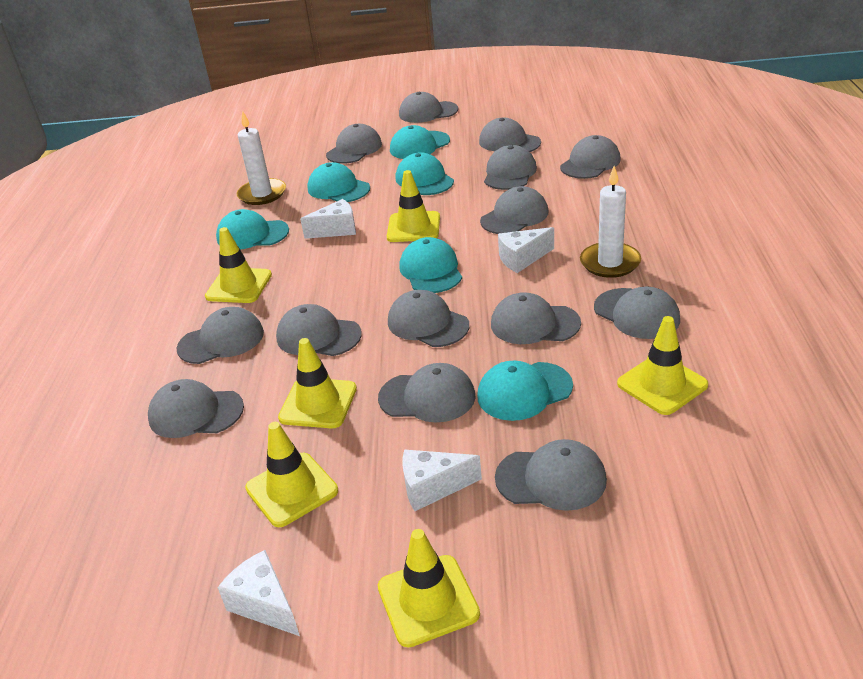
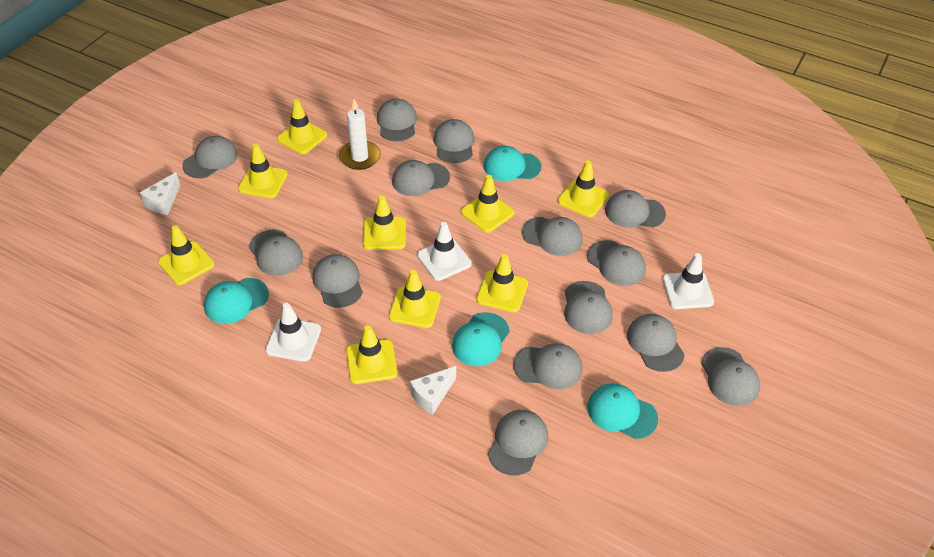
turquoise cap: 6 -> 4
white candle: 2 -> 1
white cheese: 4 -> 2
white traffic cone: 0 -> 3
yellow traffic cone: 6 -> 9

